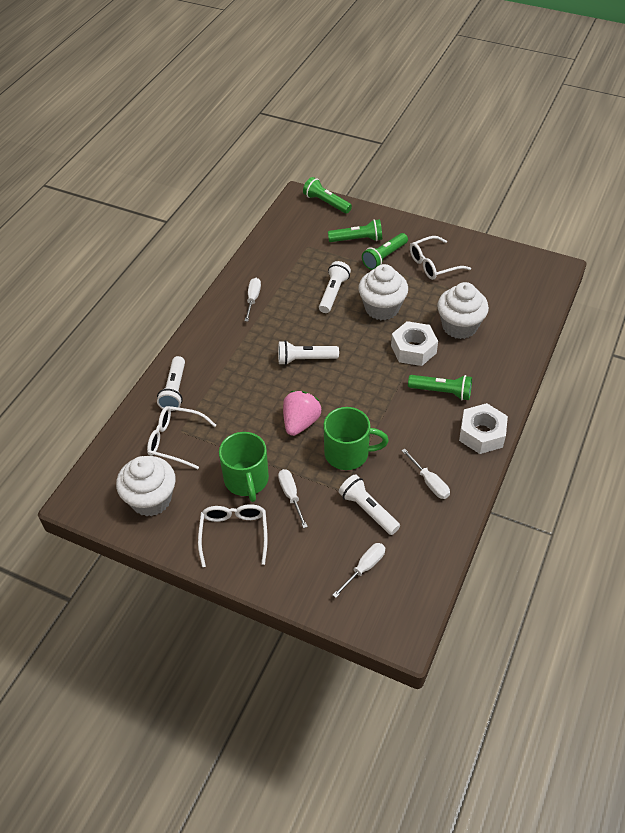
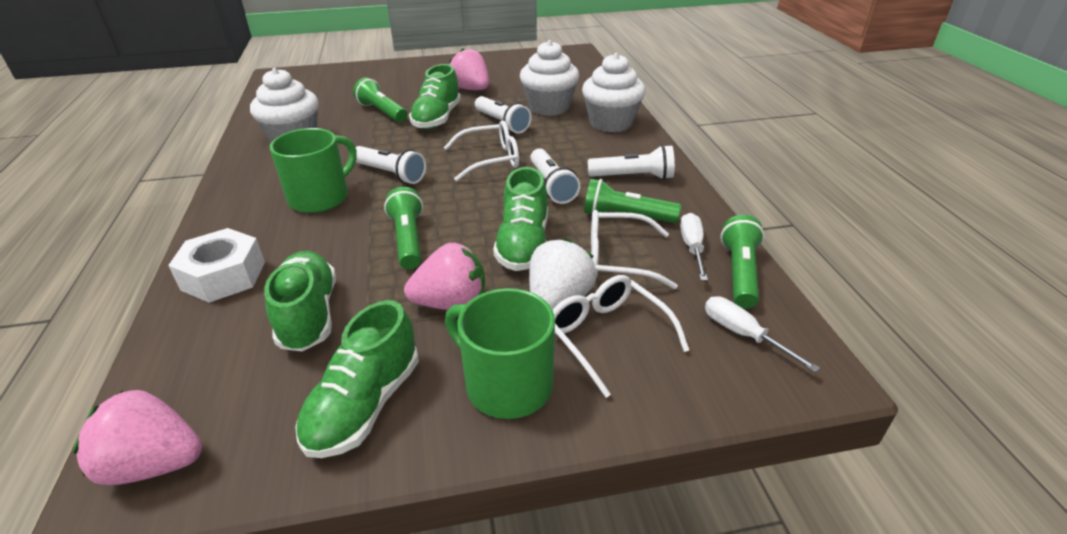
green shoe: 0 -> 4
pink strawberry: 1 -> 3
white nut: 2 -> 1
white screwdriver: 4 -> 2
white strawberry: 0 -> 1

